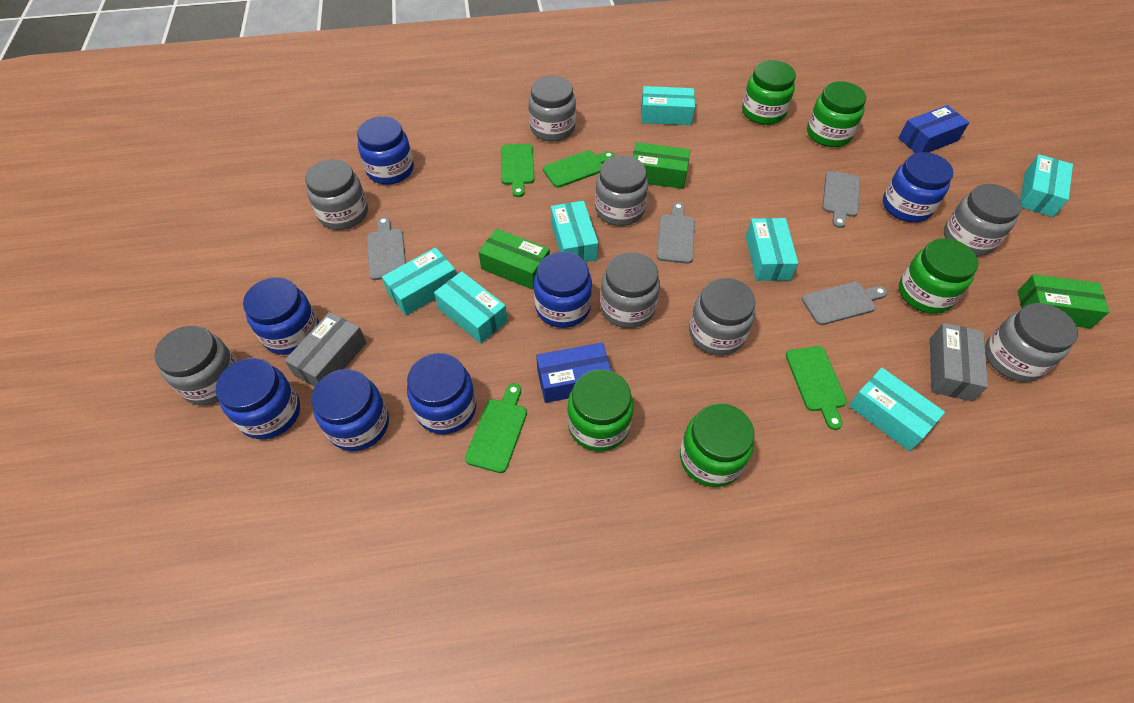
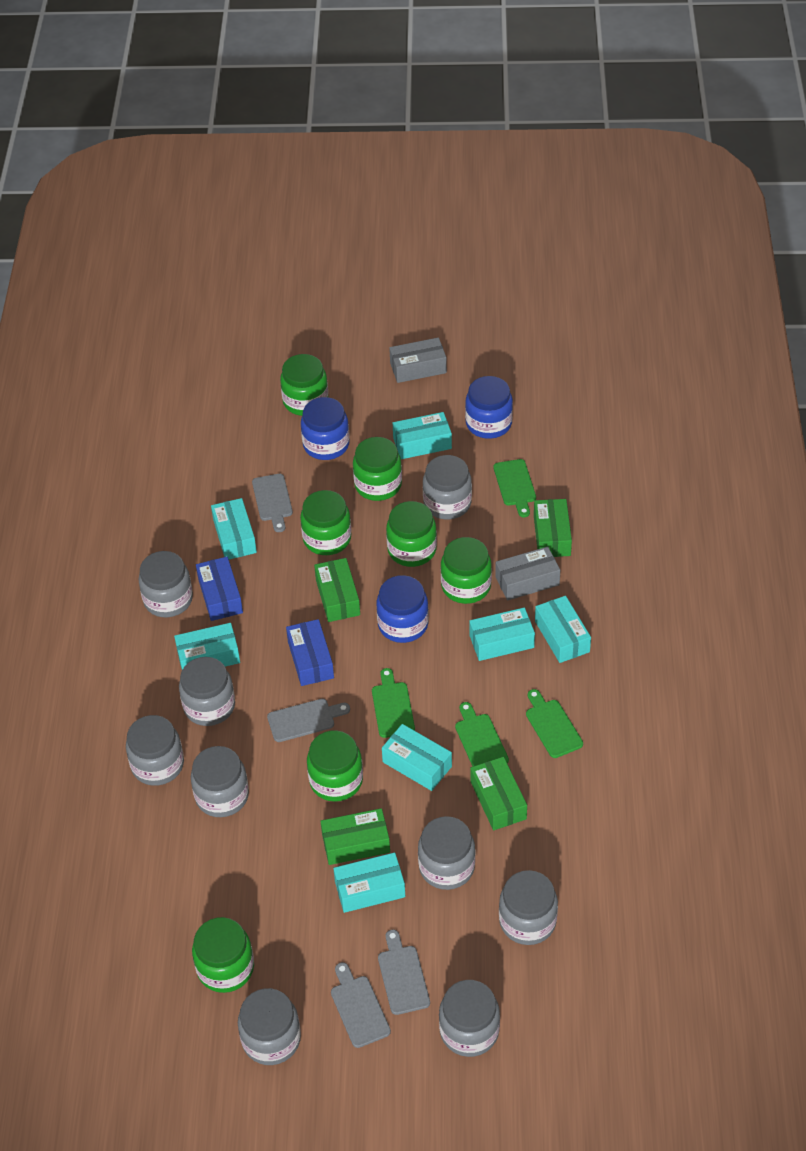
blue jar: 7 -> 3
green box: 3 -> 4
green jar: 5 -> 7
grey jar: 8 -> 9

